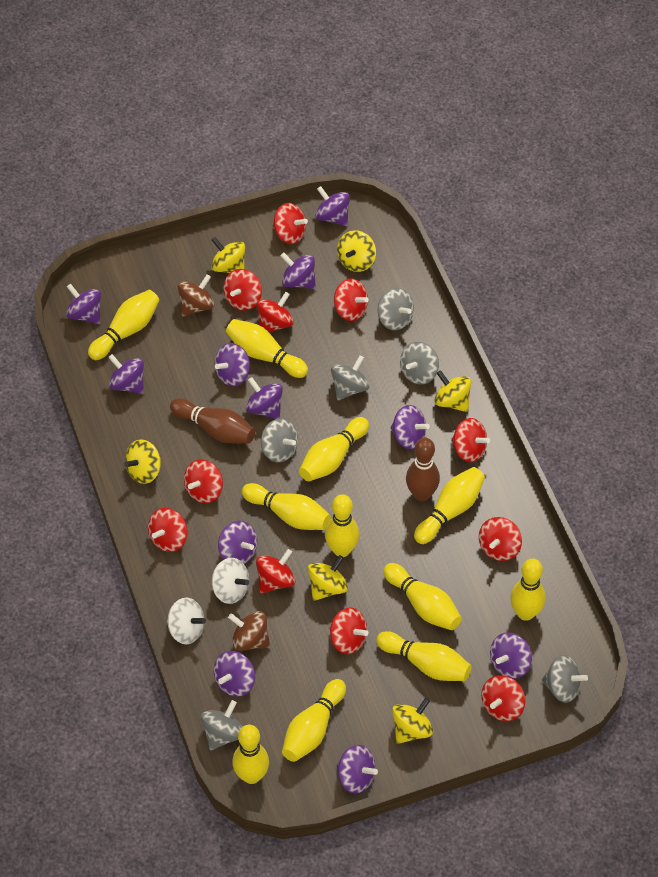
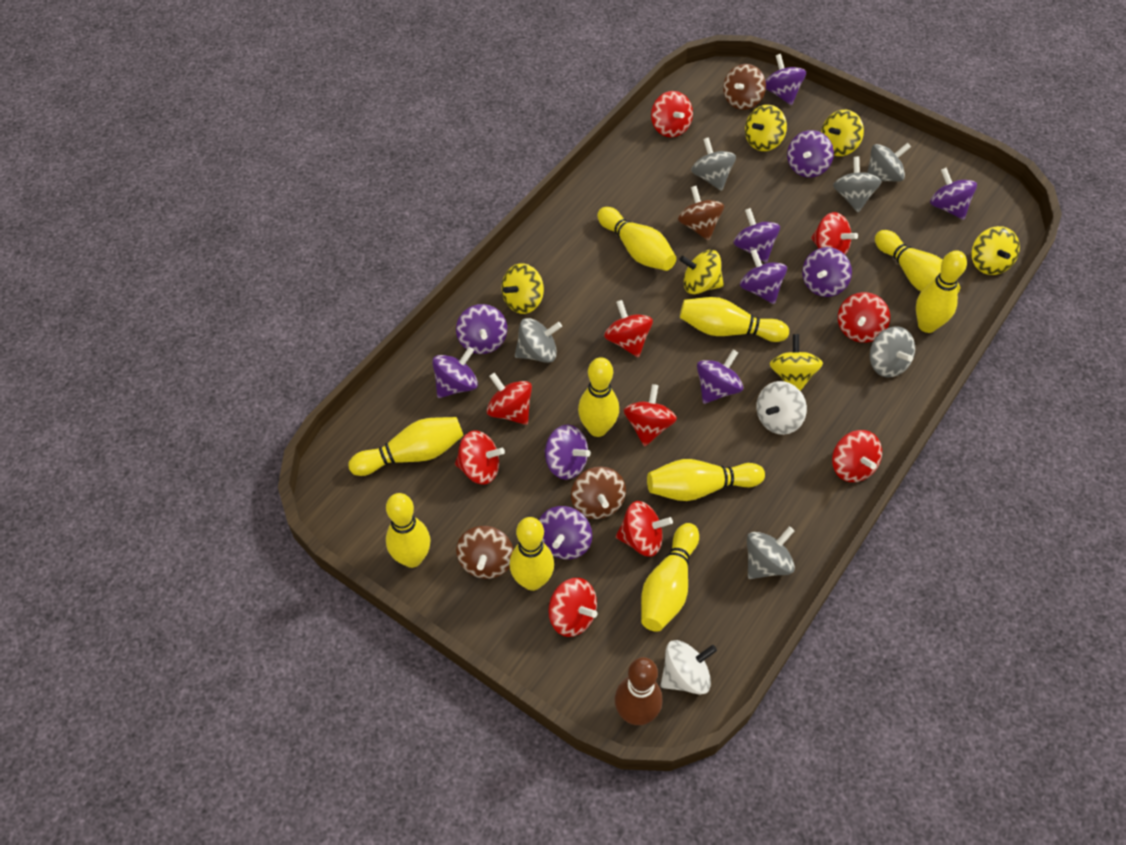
brown bowling pin: 2 -> 1
brown spinning top: 2 -> 4
red spinning top: 11 -> 10
yellow bowling pin: 11 -> 10

